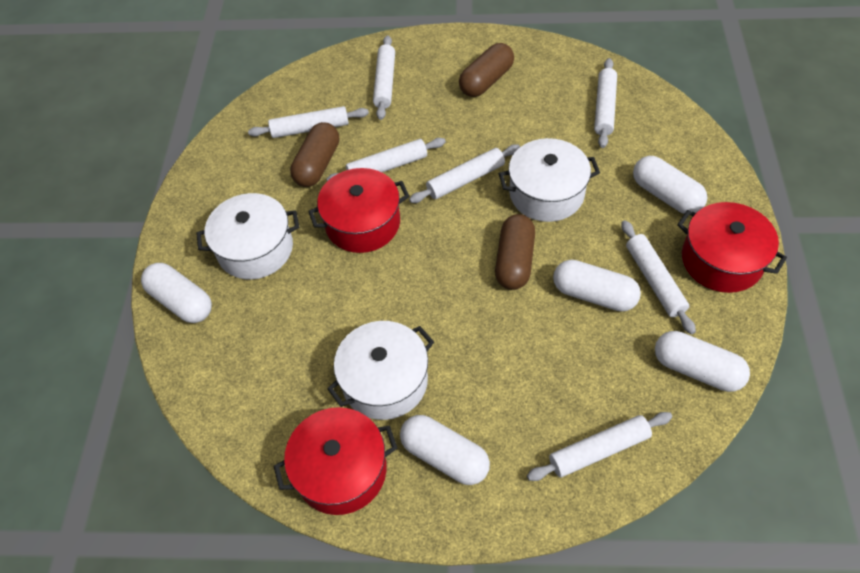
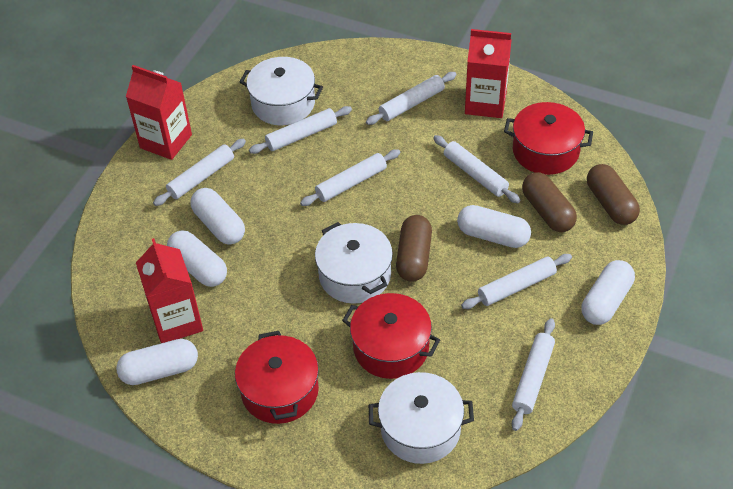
red carton: 0 -> 3

